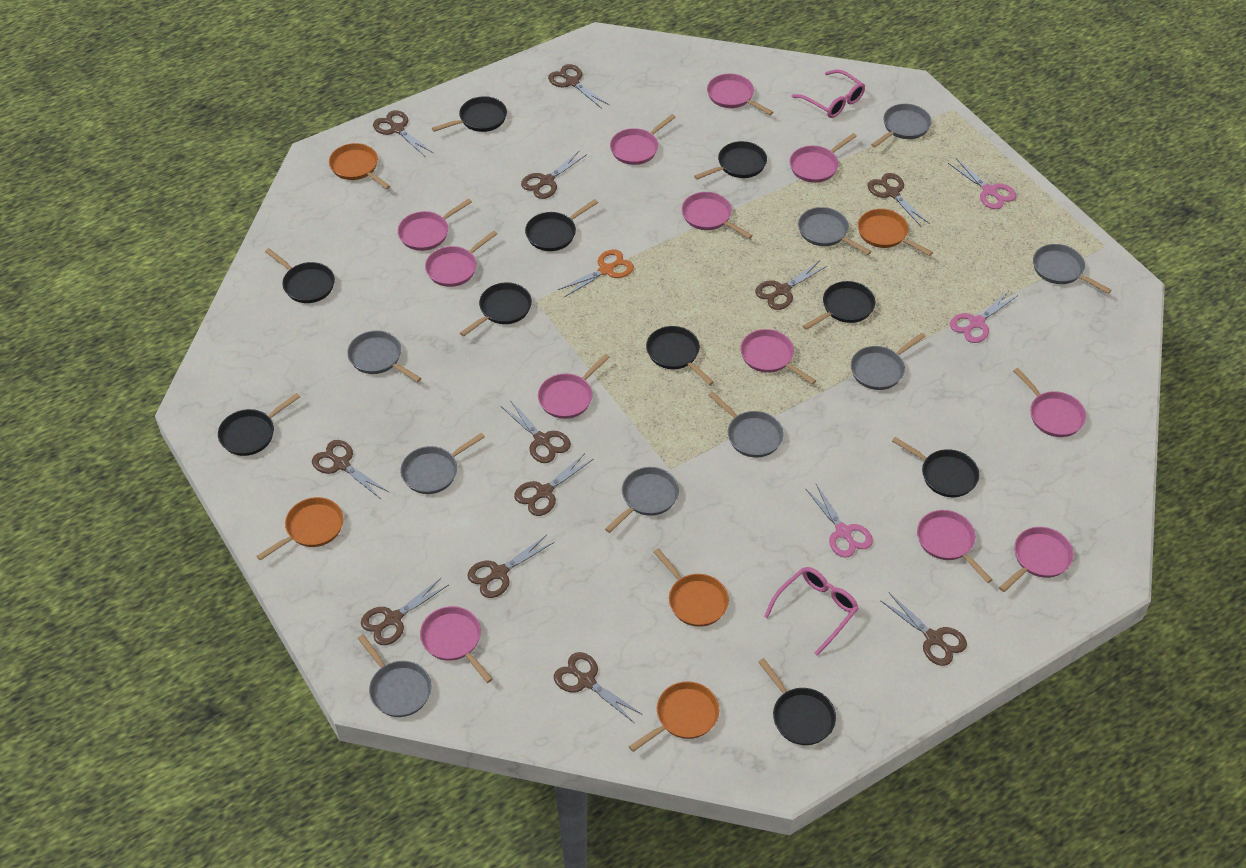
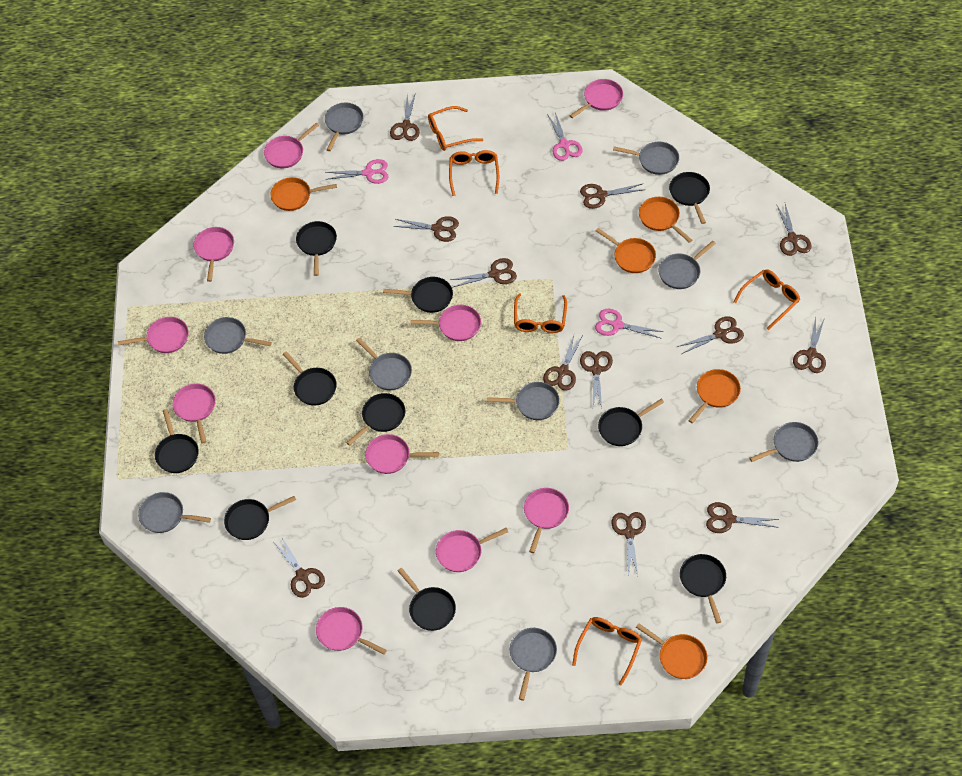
orange glasses: 0 -> 5
orange scissors: 1 -> 0
pink glasses: 2 -> 0
pink pan: 12 -> 10

